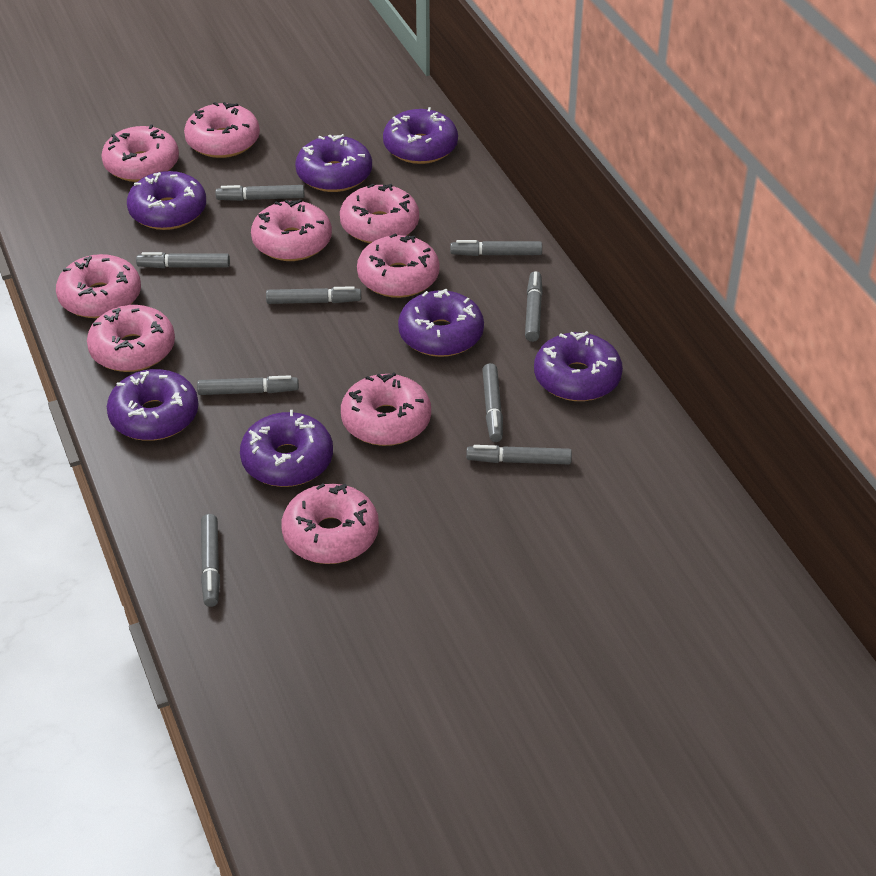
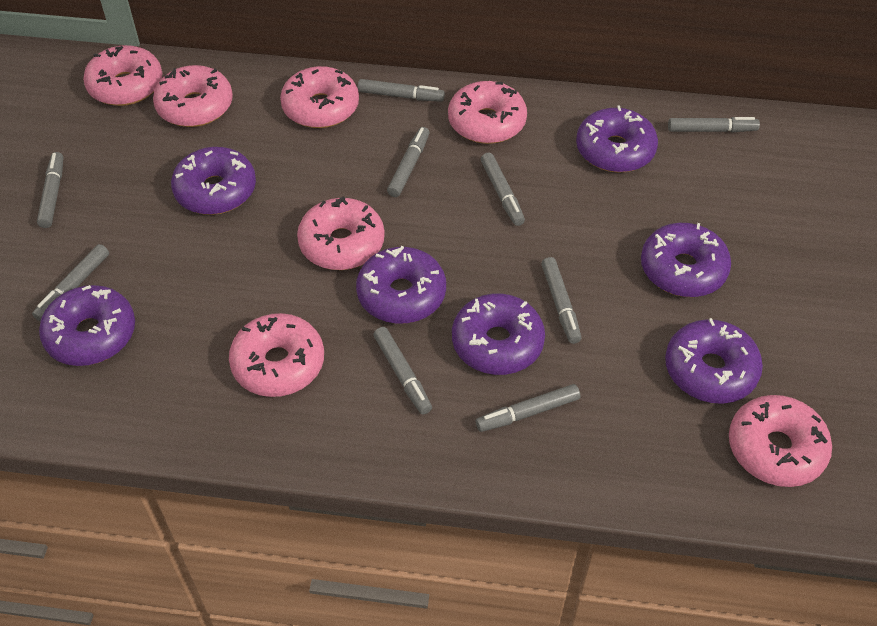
pink donut: 9 -> 7

